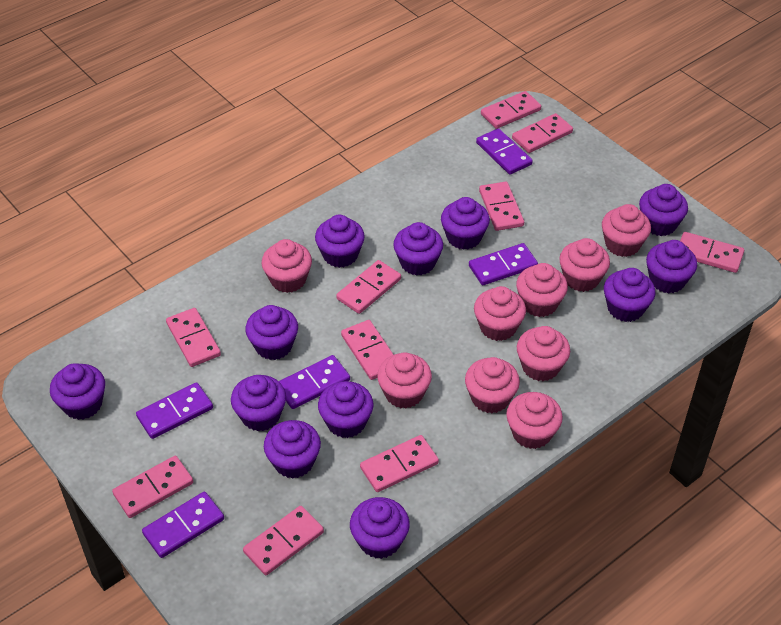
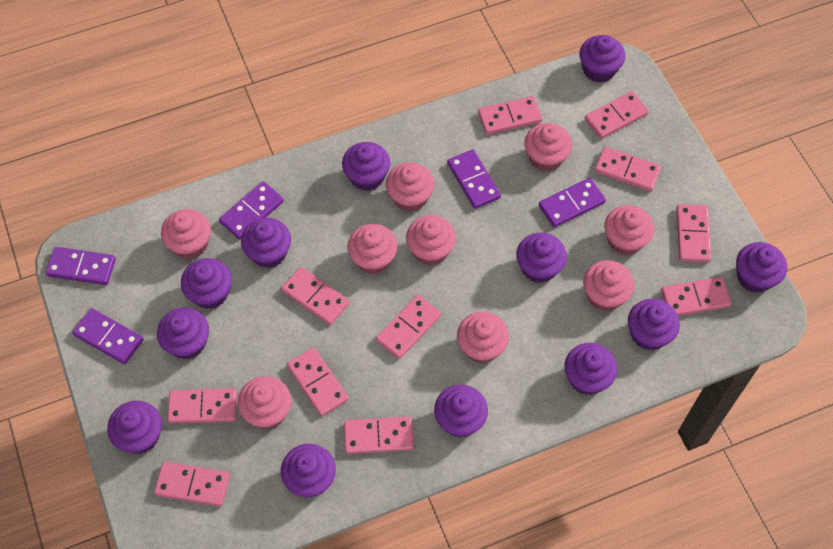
pink domino: 10 -> 11

